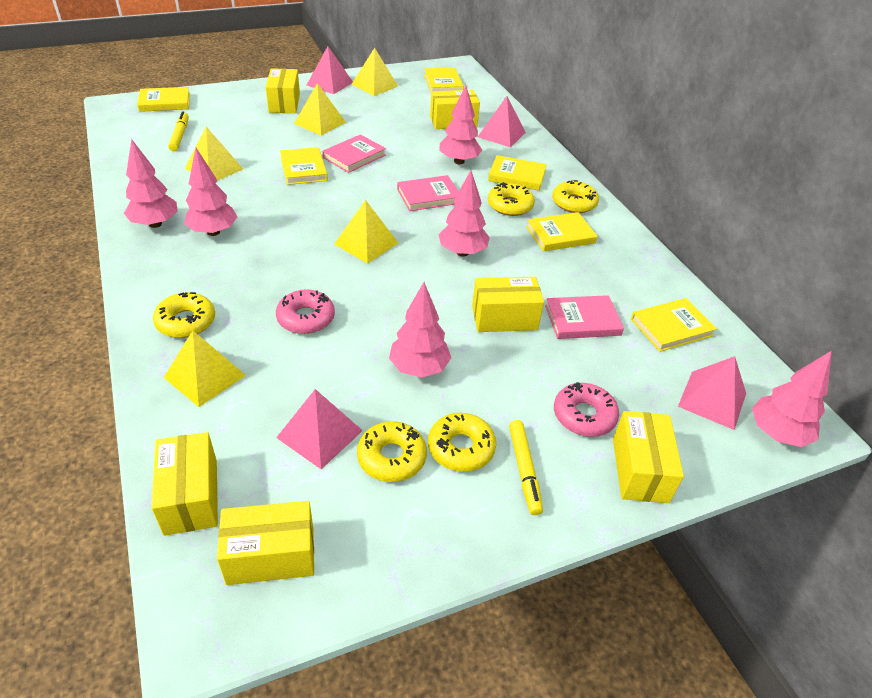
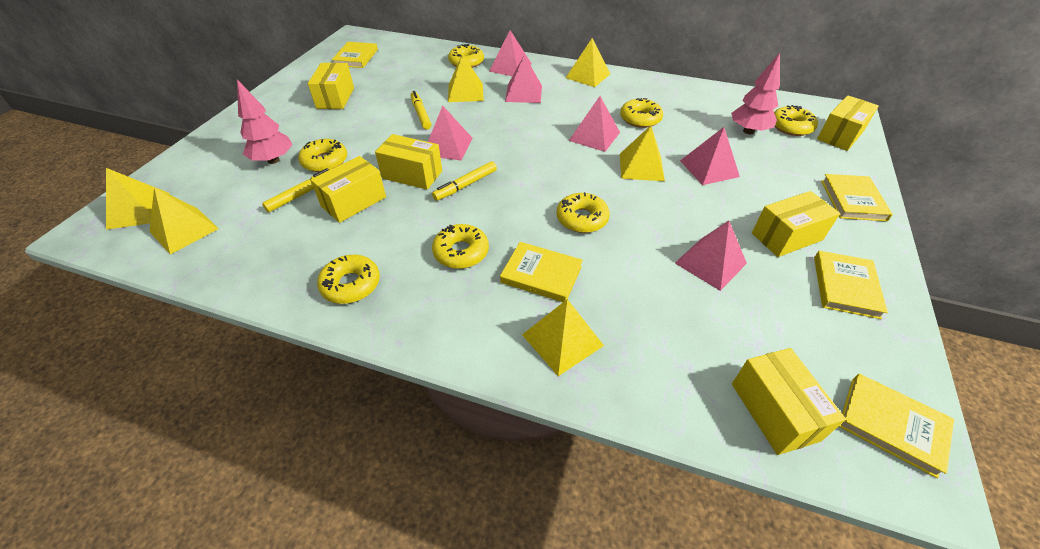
pink book: 3 -> 0
pink donut: 2 -> 0
pink pyramid: 4 -> 6
pink tree: 6 -> 2
yellow book: 6 -> 5
yellow donut: 5 -> 7
yellow marker: 2 -> 3
yellow pyramid: 5 -> 6

